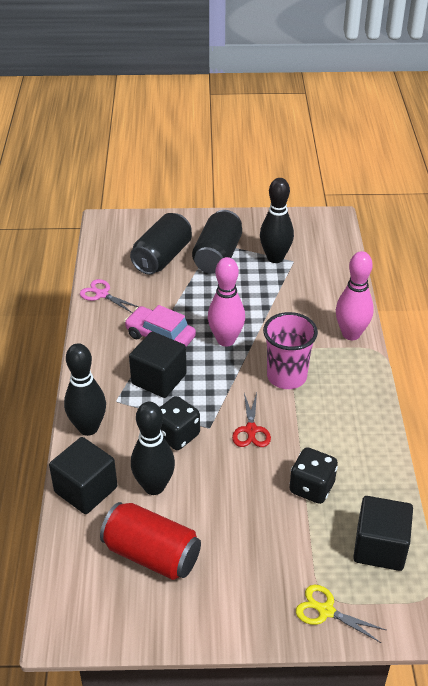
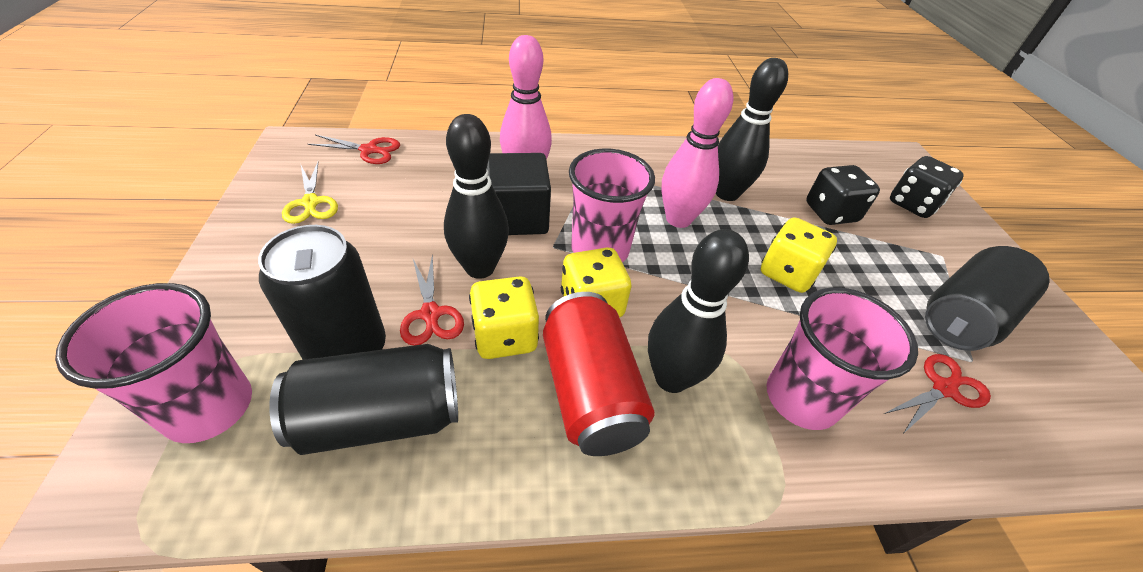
black can: 2 -> 3
black cube: 3 -> 1
pink car: 1 -> 0
pink cup: 1 -> 3
pink scissors: 1 -> 0
red scissors: 1 -> 3
yellow dice: 0 -> 3

